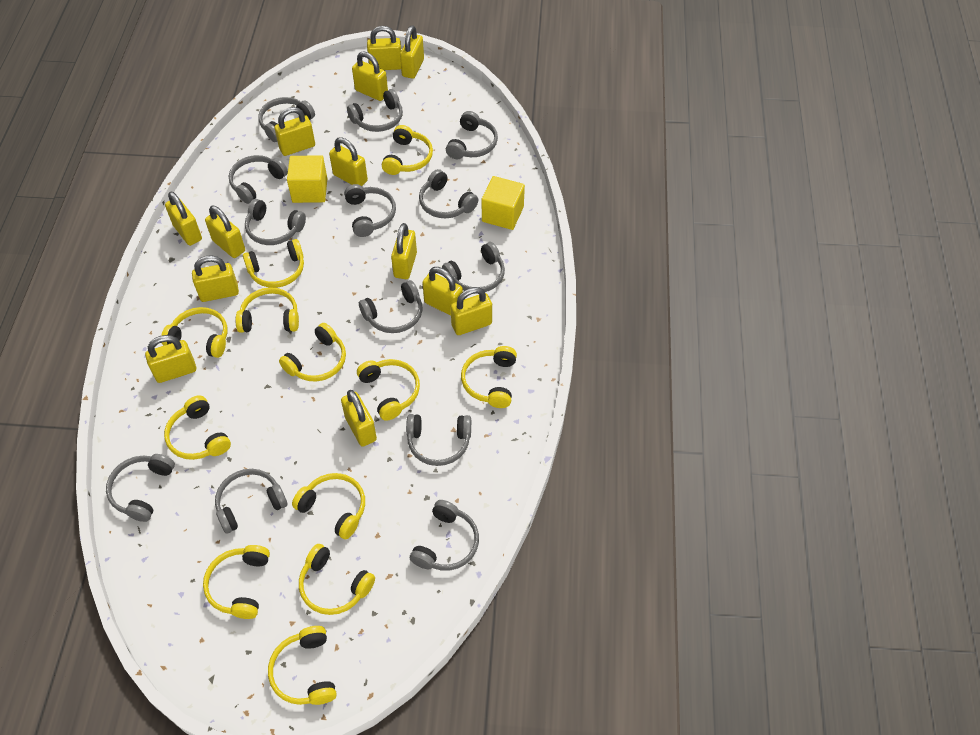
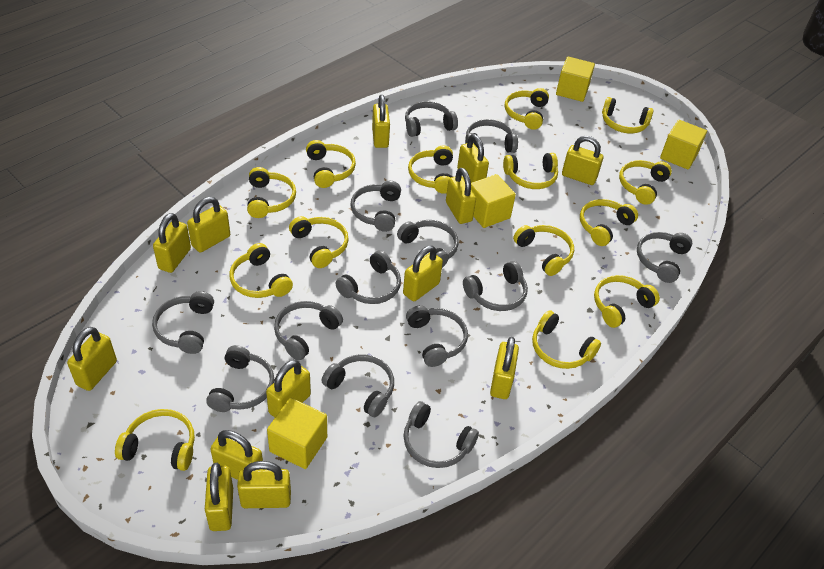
yellow cube: 2 -> 4
yellow headphones: 12 -> 14

